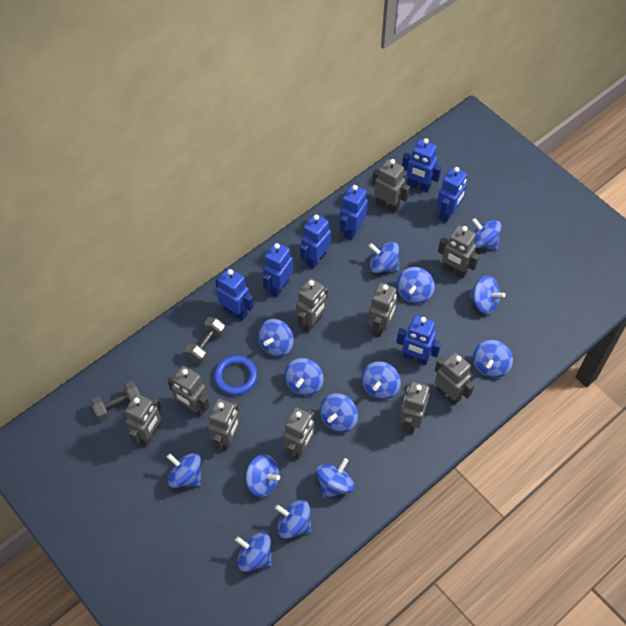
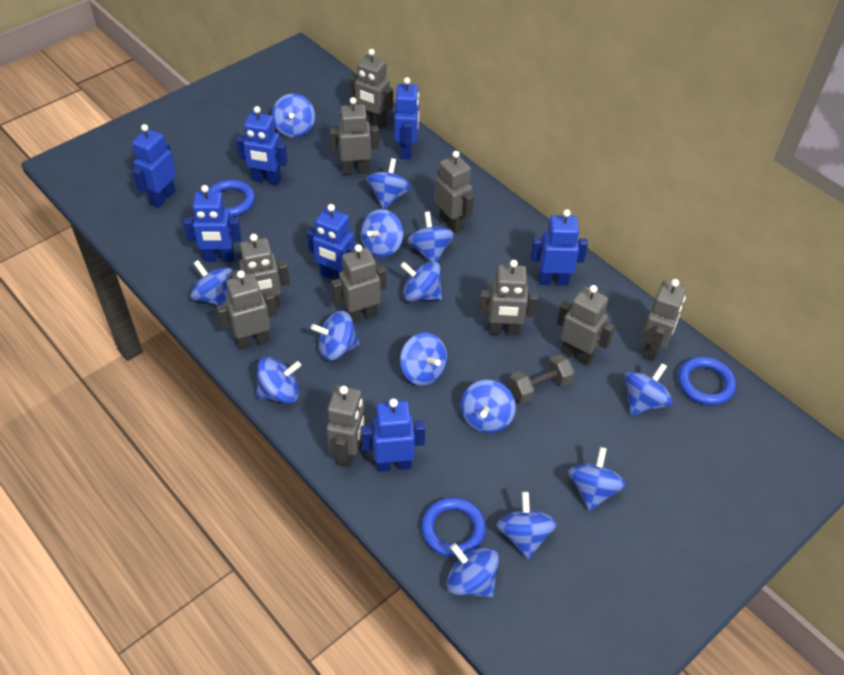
blue ring: 1 -> 3
grey dumbbell: 2 -> 1

